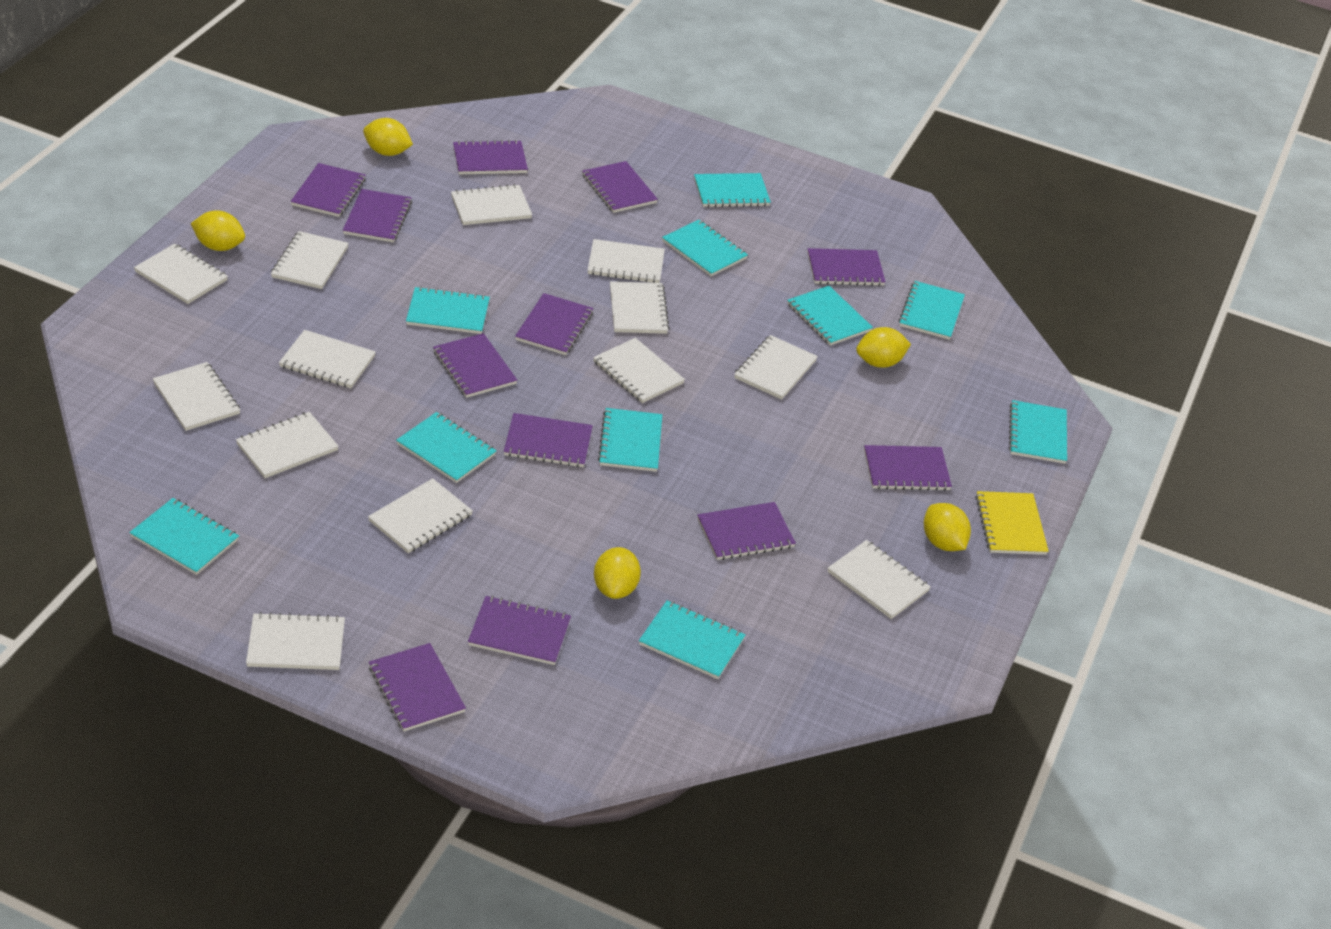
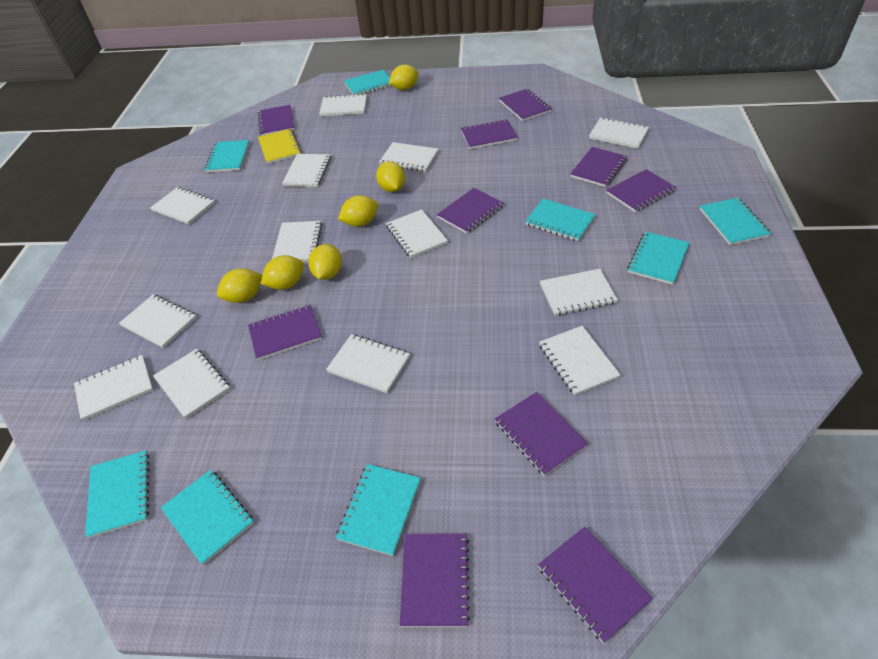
purple notebook: 12 -> 10
turquoise notebook: 10 -> 8
yellow lemon: 5 -> 6

